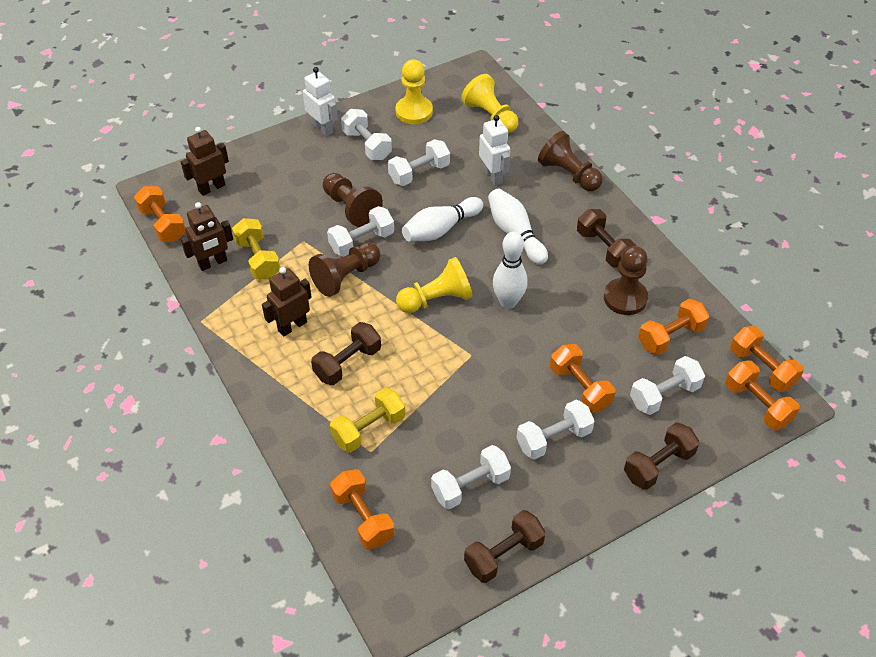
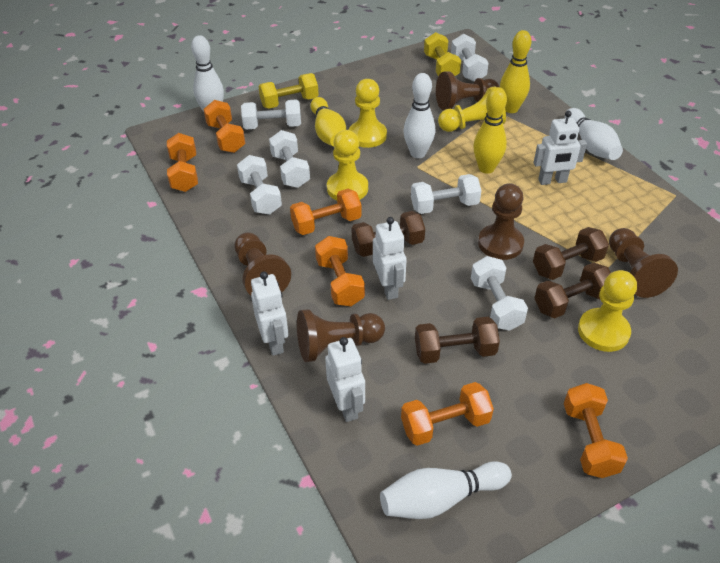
brown pawn: 4 -> 5
brown robot: 3 -> 0
white bowling pin: 3 -> 4
white robot: 2 -> 4
yellow bowling pin: 0 -> 3
yellow pawn: 3 -> 4

